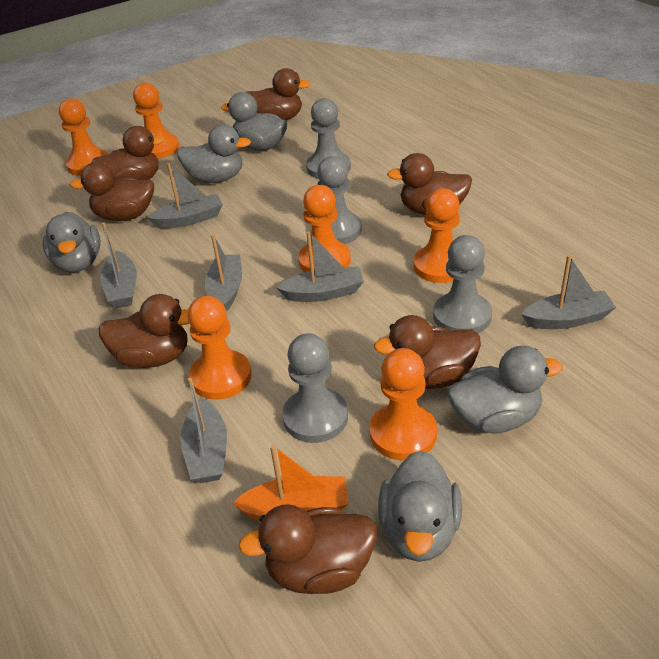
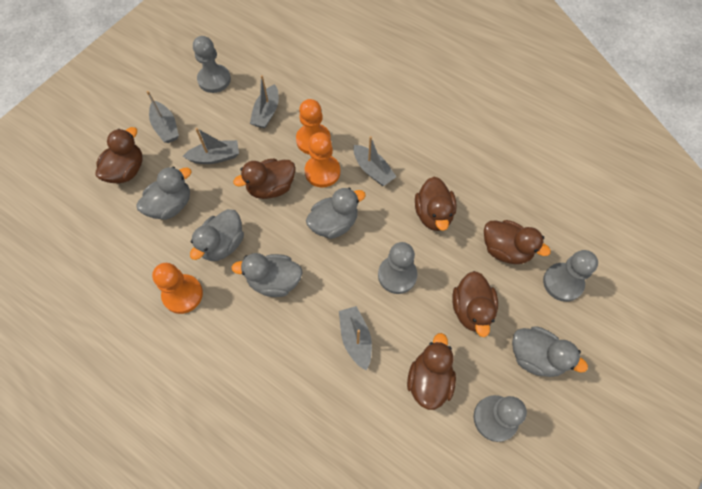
brown duck: 7 -> 6
grey boat: 6 -> 5
orange boat: 1 -> 0
orange pawn: 6 -> 3

